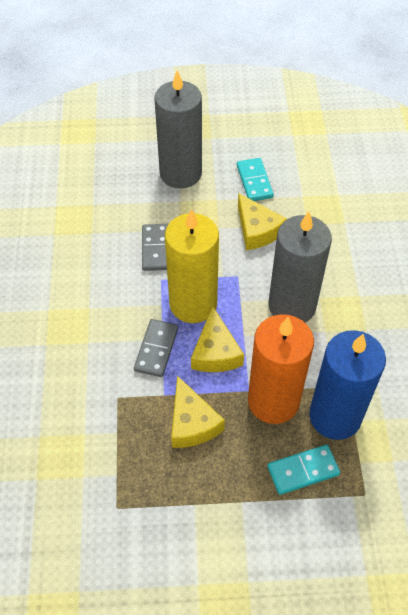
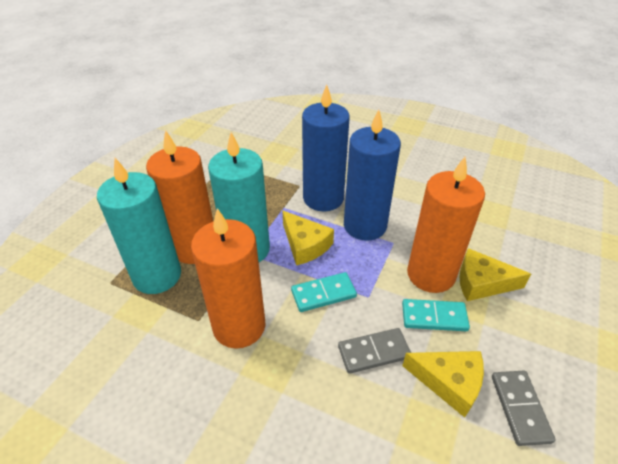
blue candle: 1 -> 2
grey candle: 2 -> 0
orange candle: 1 -> 3
turquoise candle: 0 -> 2
yellow candle: 1 -> 0

